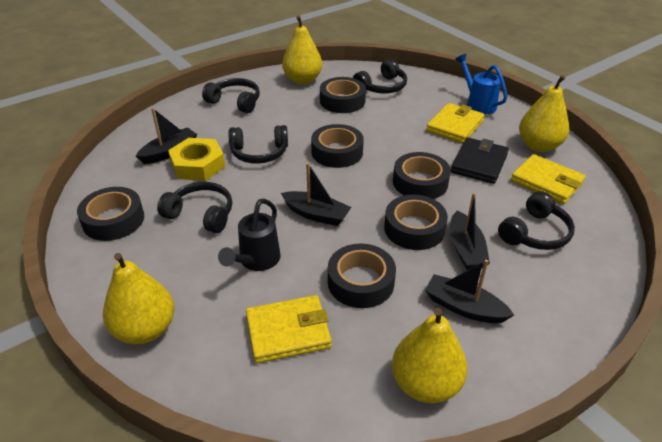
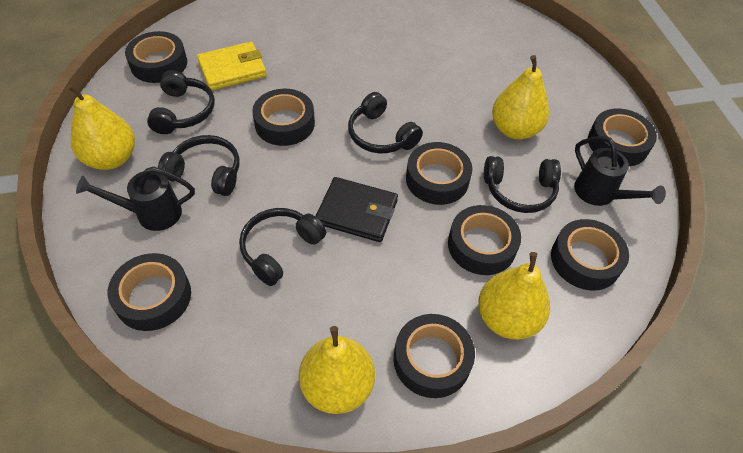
black boat: 4 -> 0
black tape: 6 -> 8
black watering can: 1 -> 2
blue watering can: 1 -> 0
yellow nut: 1 -> 0
yellow wallet: 3 -> 1

